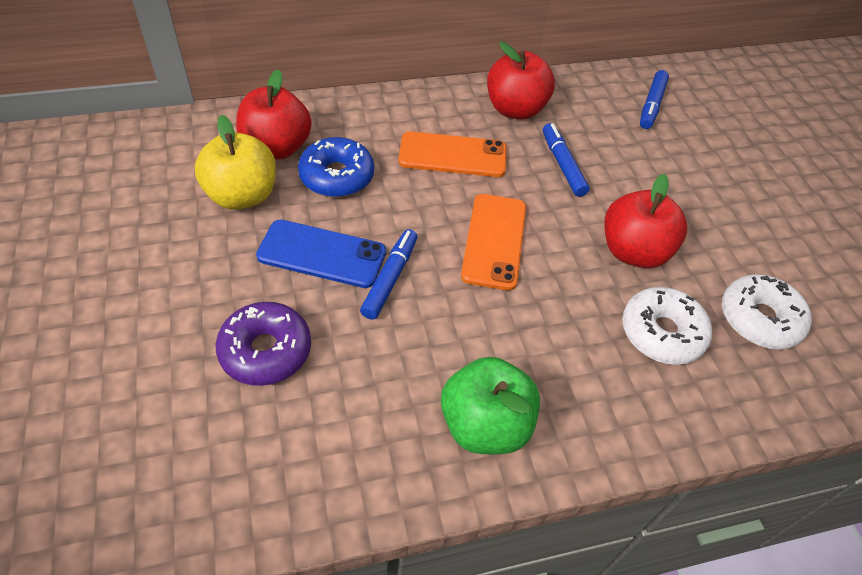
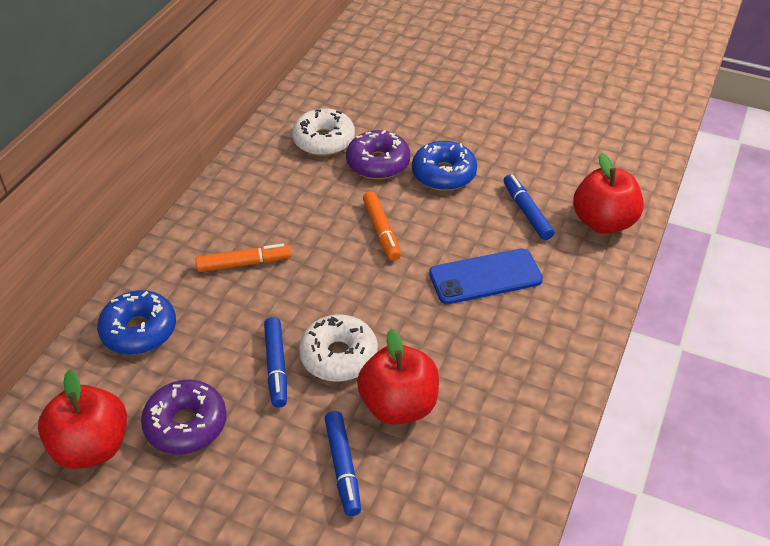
blue donut: 1 -> 2
green apple: 1 -> 0
orange marker: 0 -> 2
orange phone: 2 -> 0
purple donut: 1 -> 2
yellow apple: 1 -> 0

